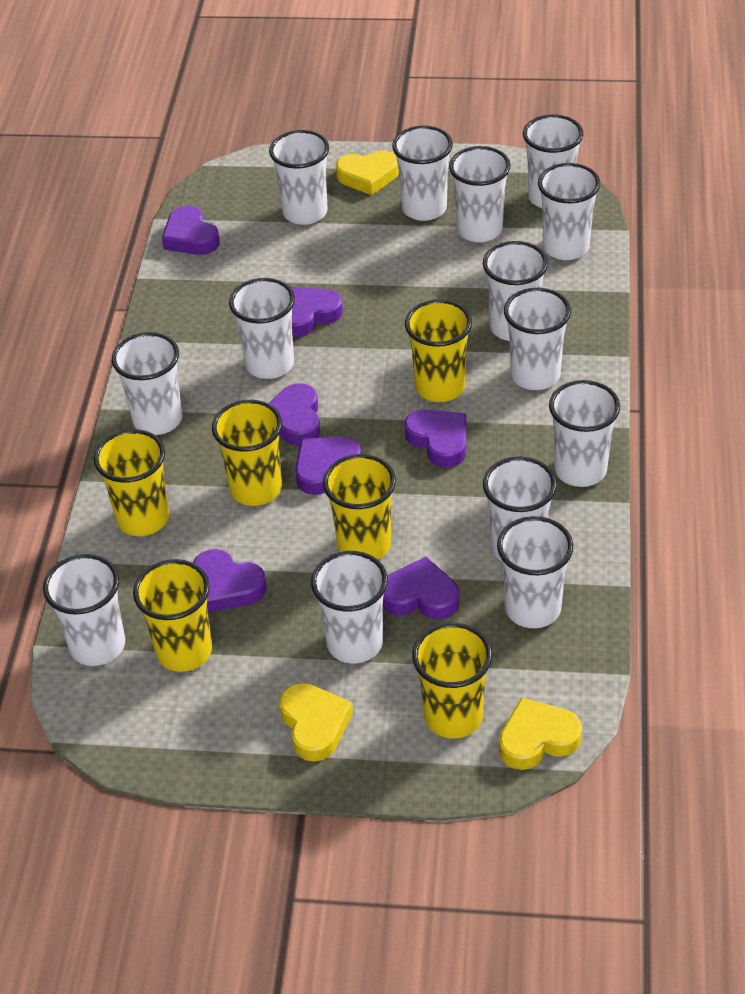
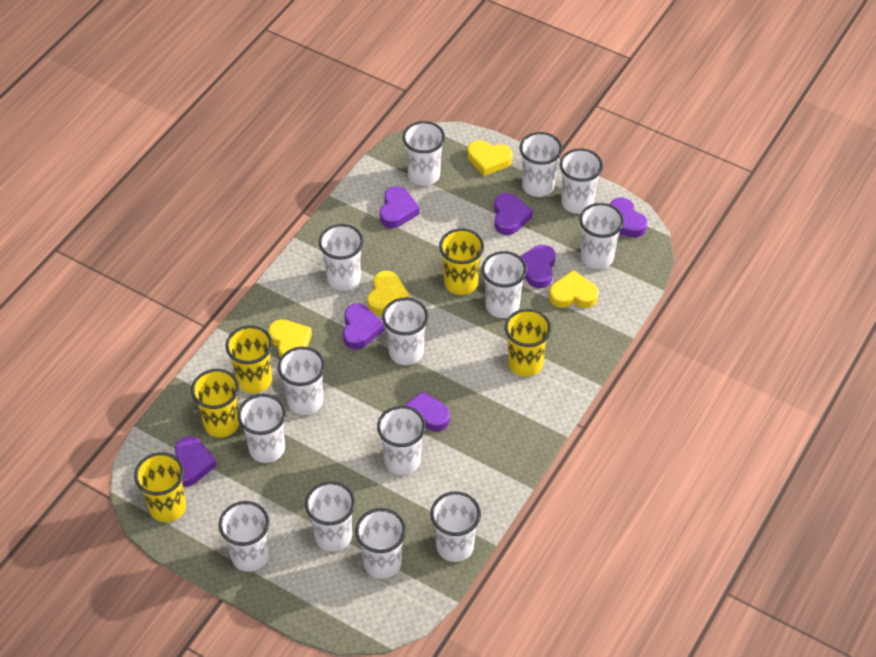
yellow cup: 6 -> 5
yellow heart: 3 -> 4

